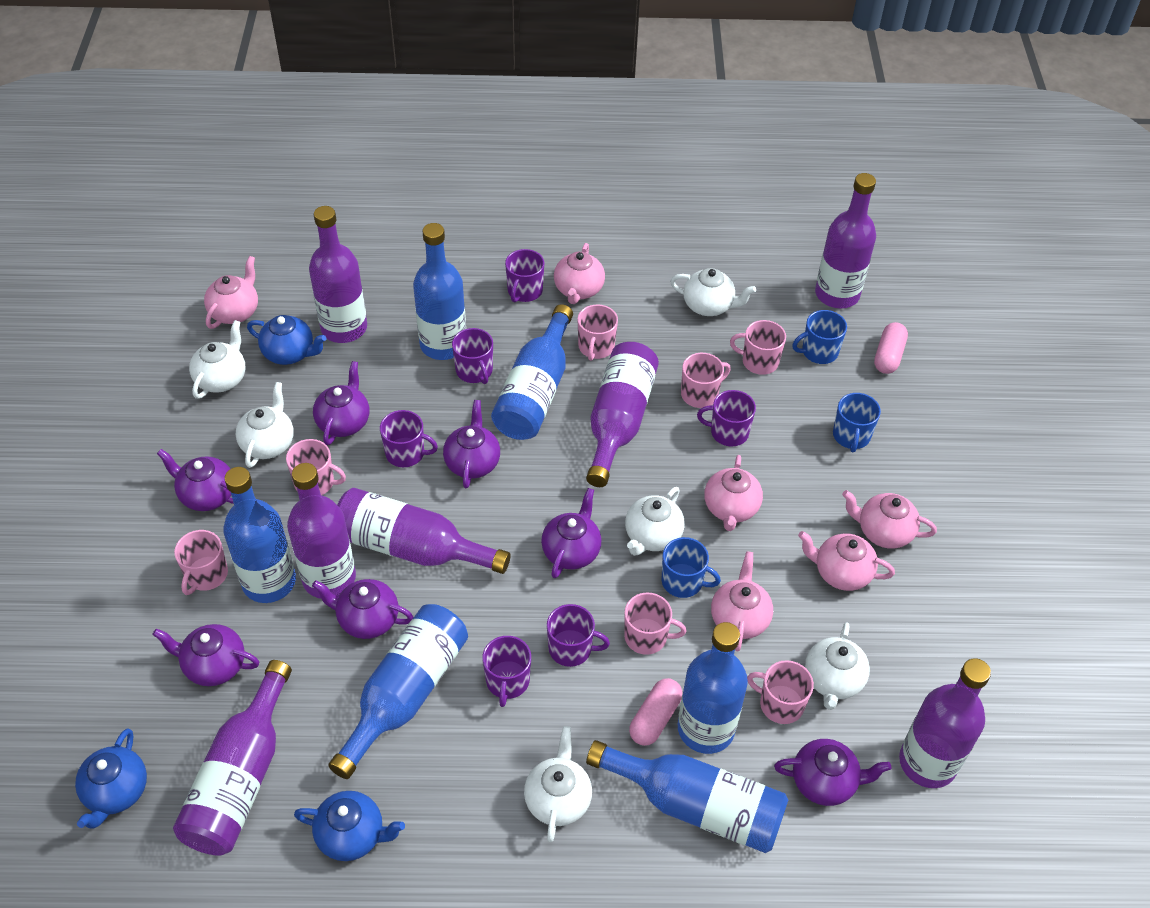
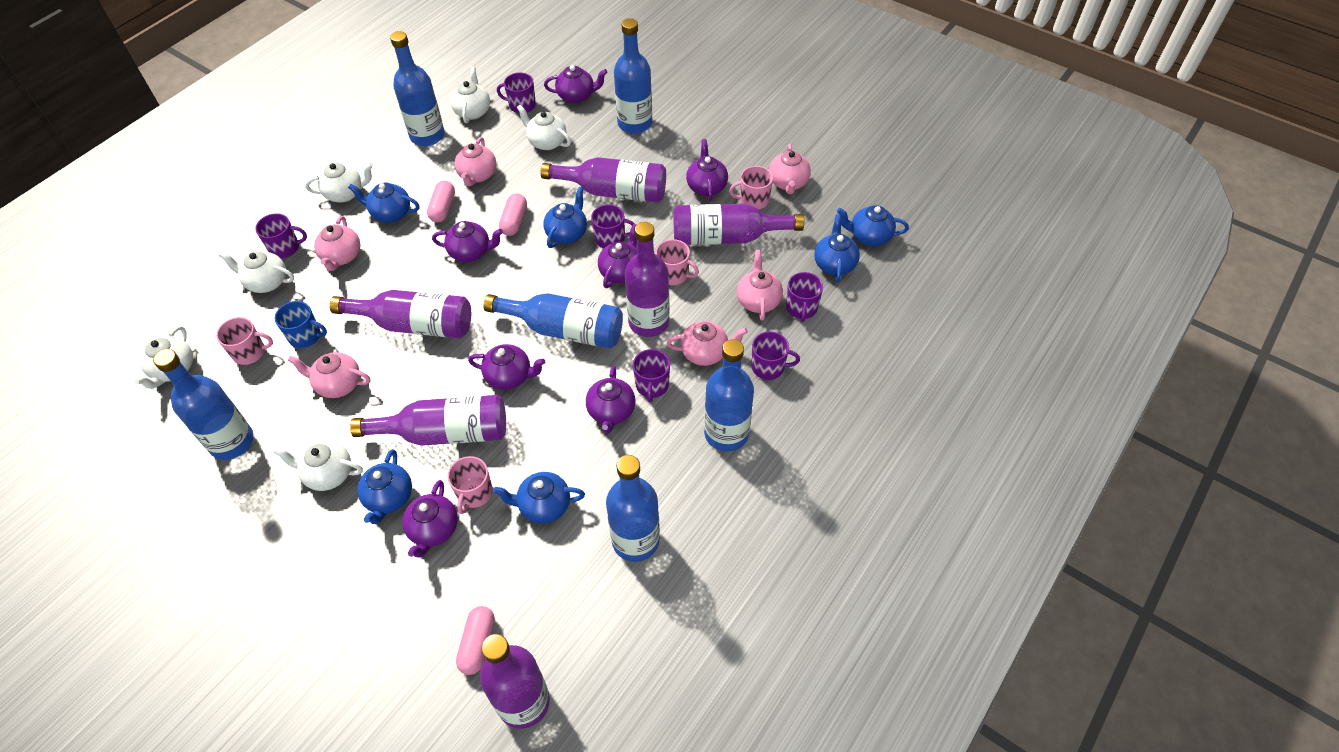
blue mug: 3 -> 1
blue teapot: 3 -> 6
pink capsule: 2 -> 3
pink mug: 7 -> 4
purple bottle: 7 -> 6

